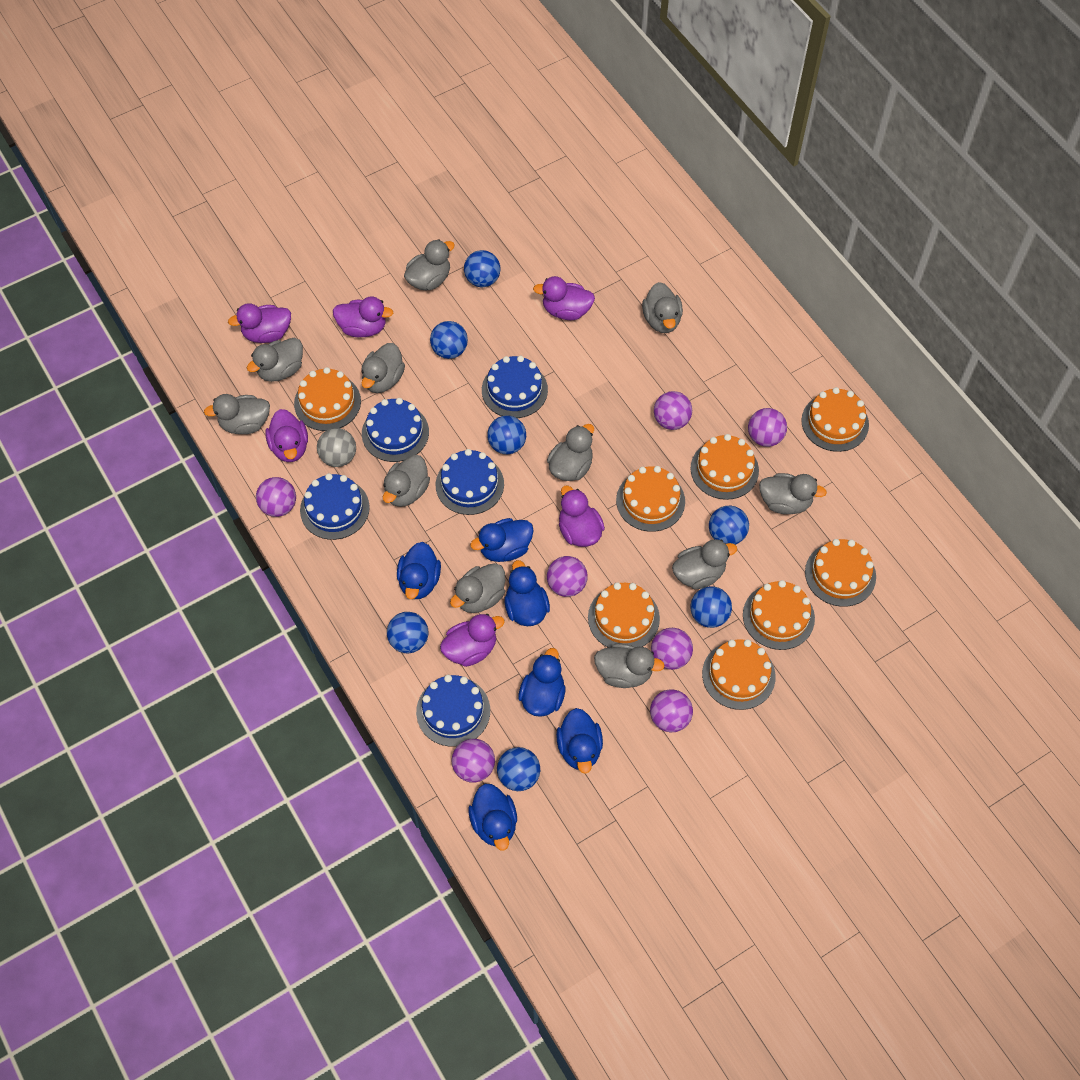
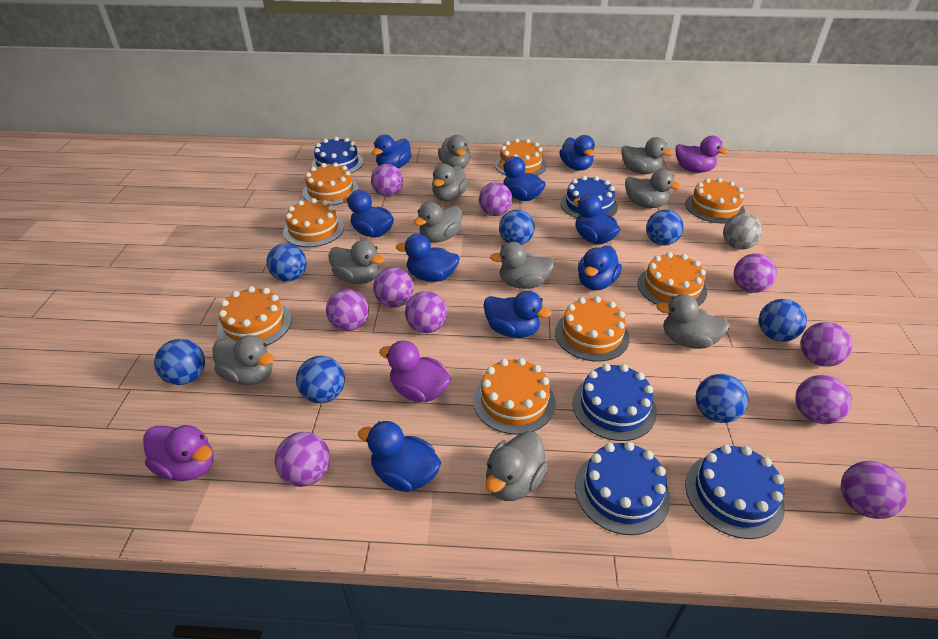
blue duck: 6 -> 9
grey duck: 11 -> 10
purple ball: 7 -> 10
purple duck: 6 -> 3

